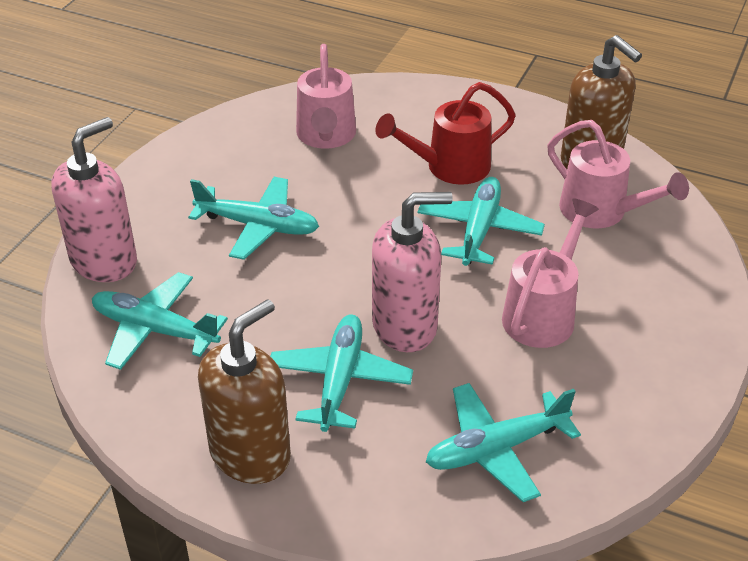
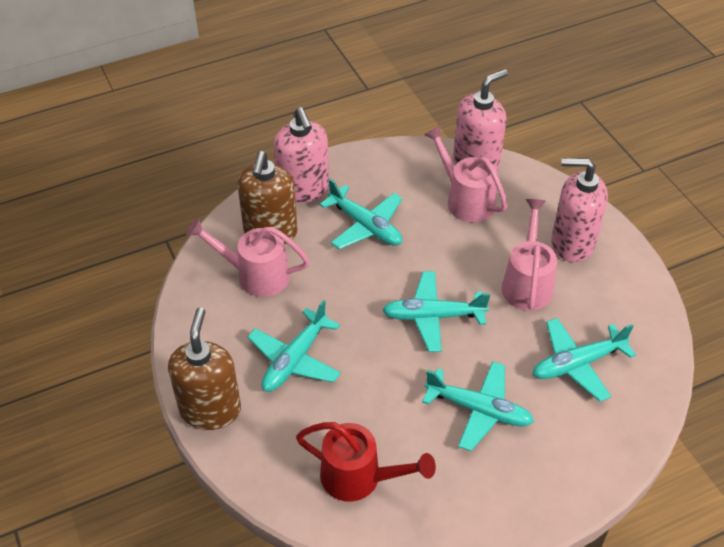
pink soap dispenser: 2 -> 3

